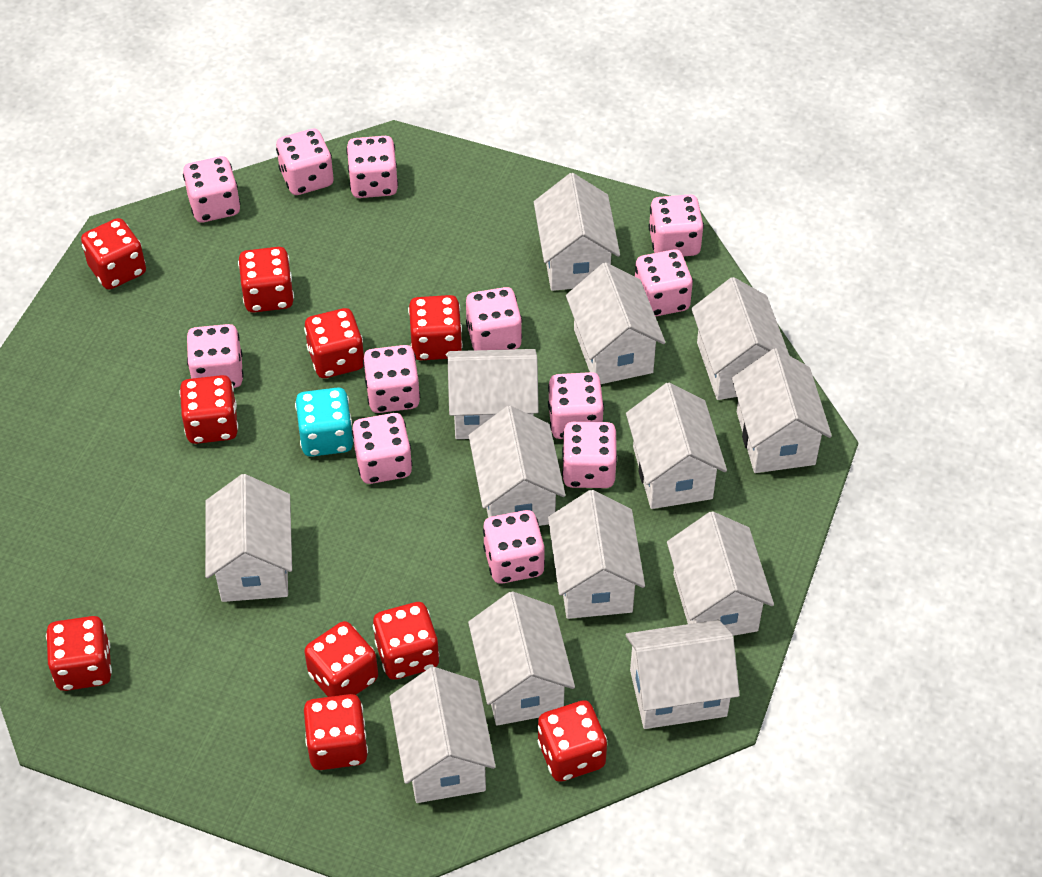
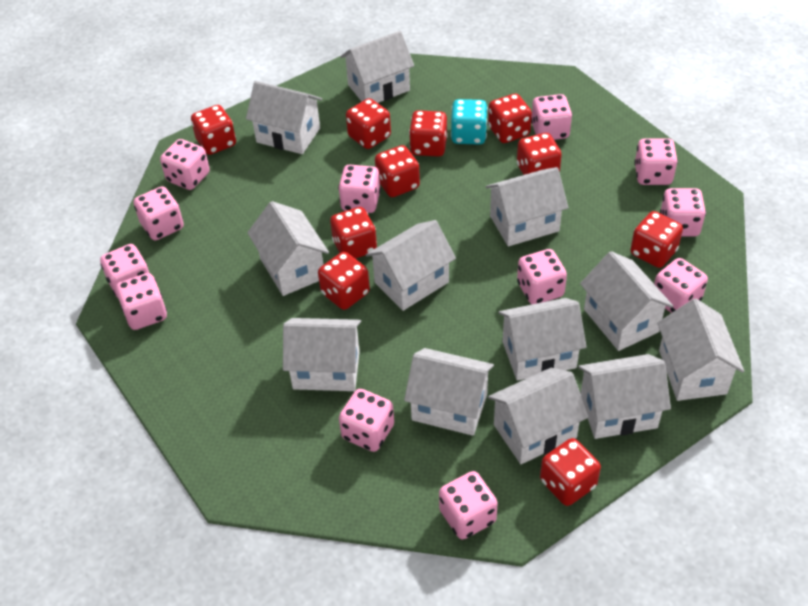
white house: 13 -> 12

